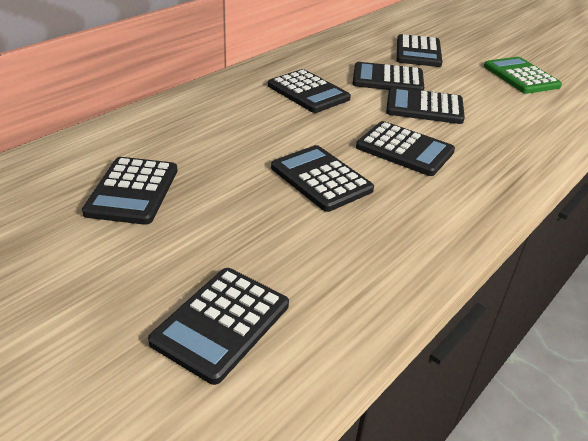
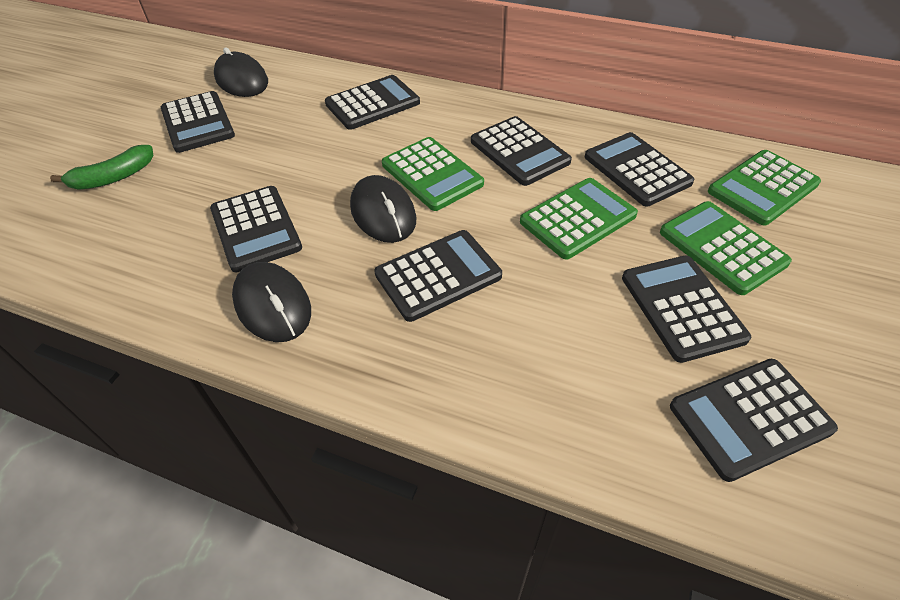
black mouse: 0 -> 3
green banana: 0 -> 1
green calculator: 1 -> 4

